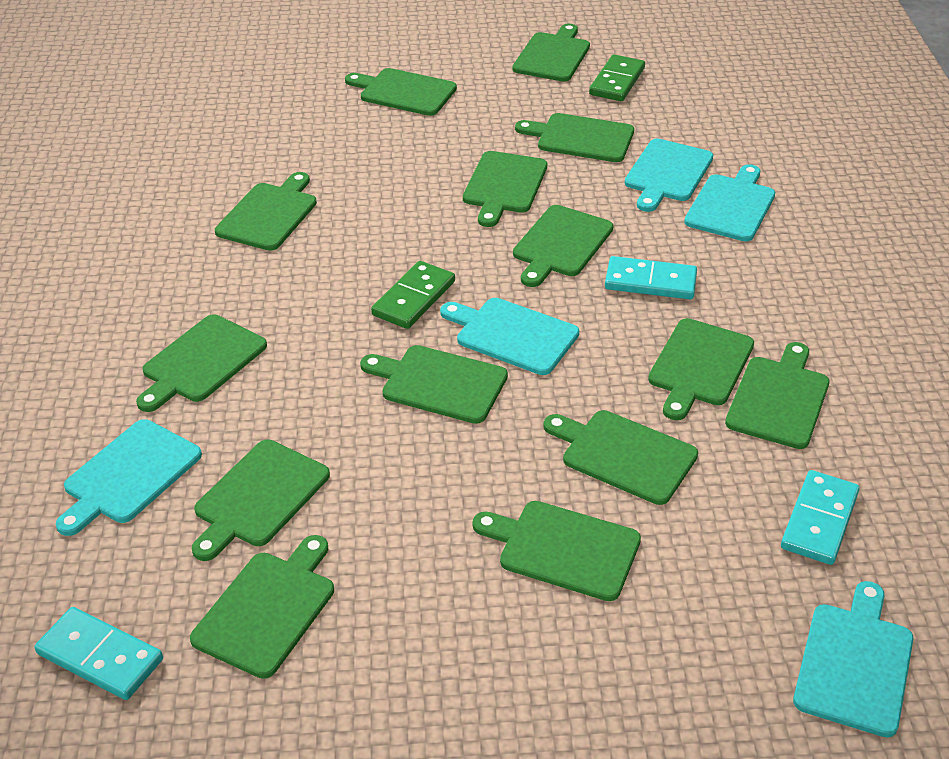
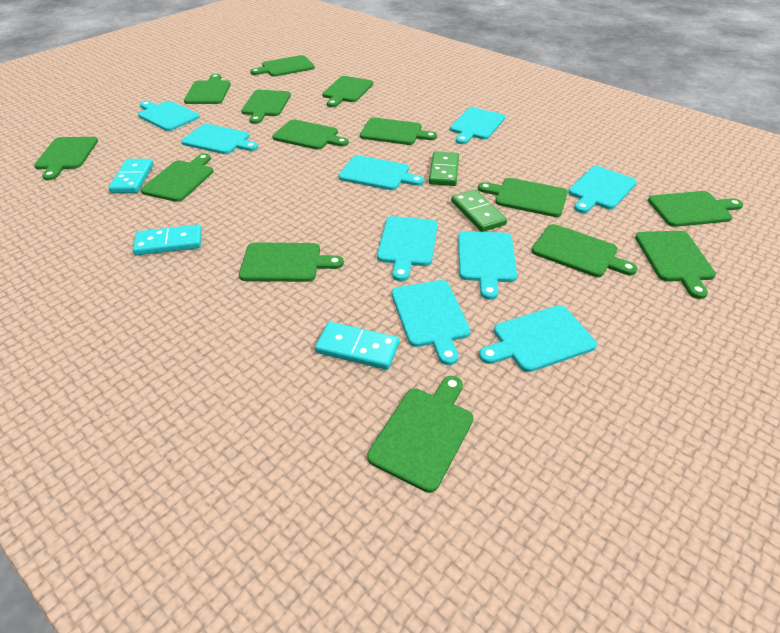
turquoise cutting board: 5 -> 9

